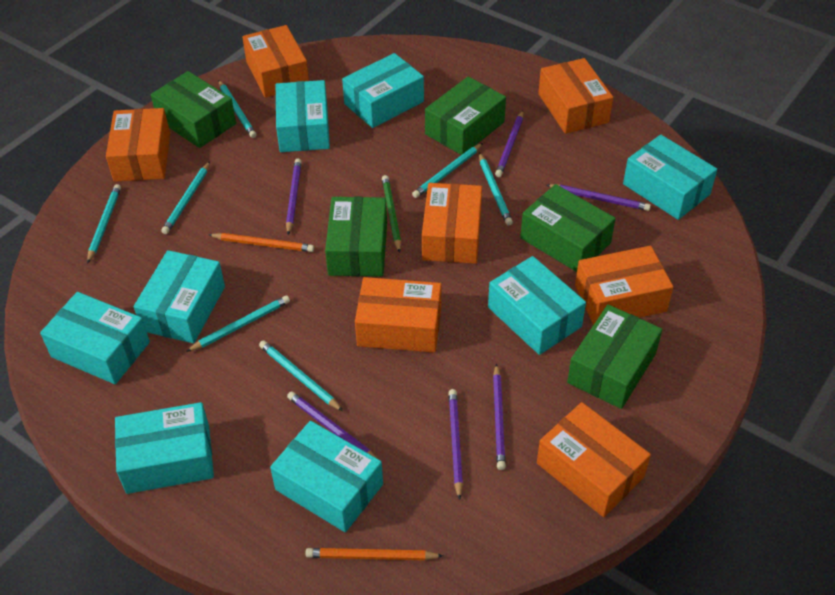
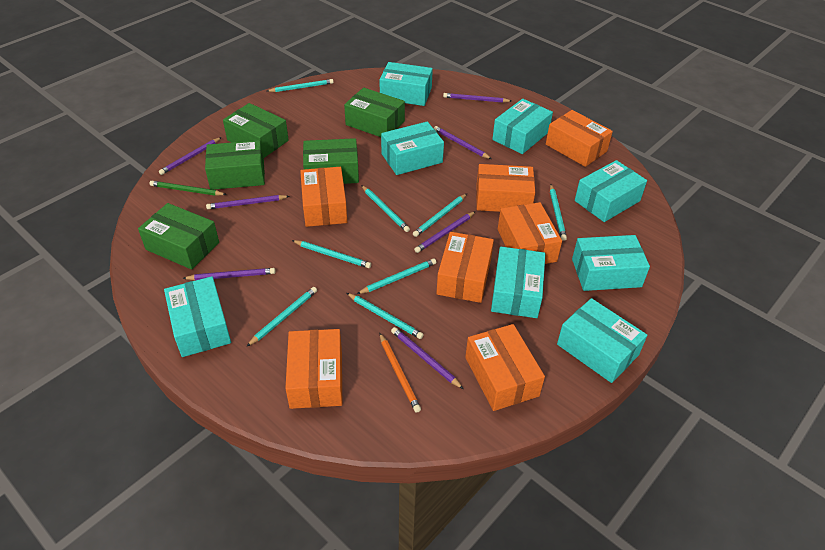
orange pencil: 2 -> 1
purple pencil: 6 -> 7
turquoise pencil: 7 -> 8

